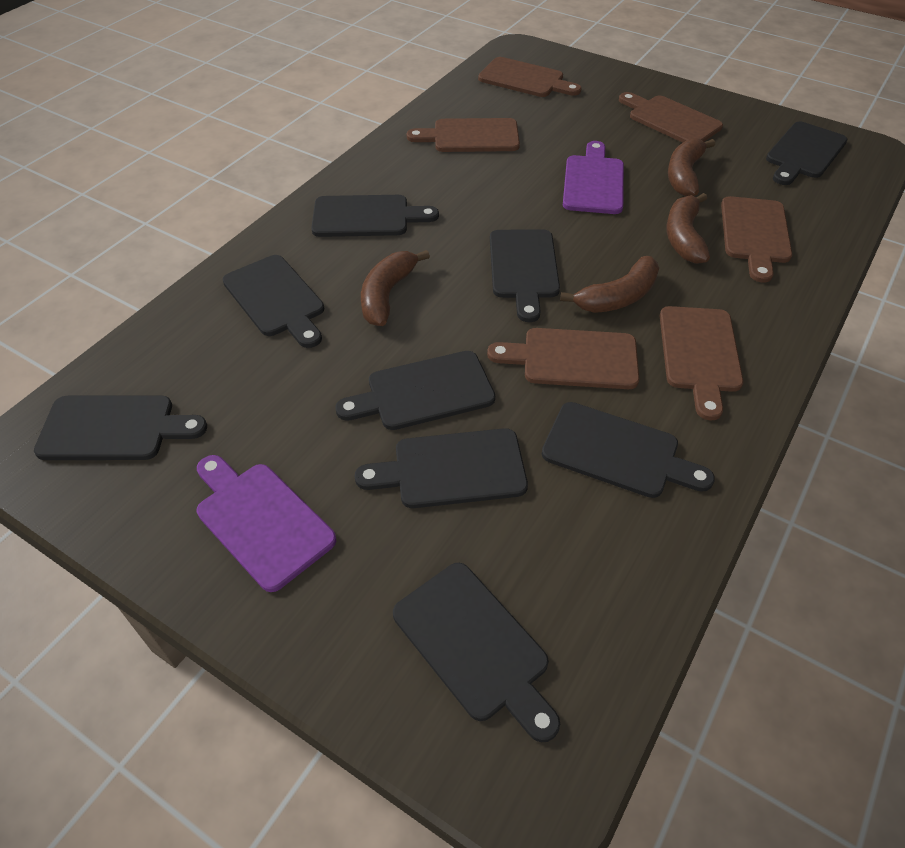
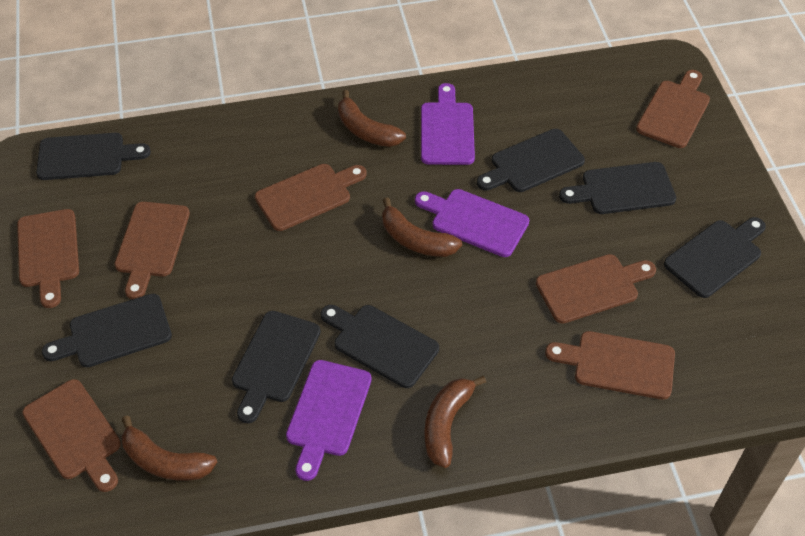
black cutting board: 9 -> 7
brown cutting board: 6 -> 7
purple cutting board: 2 -> 3

